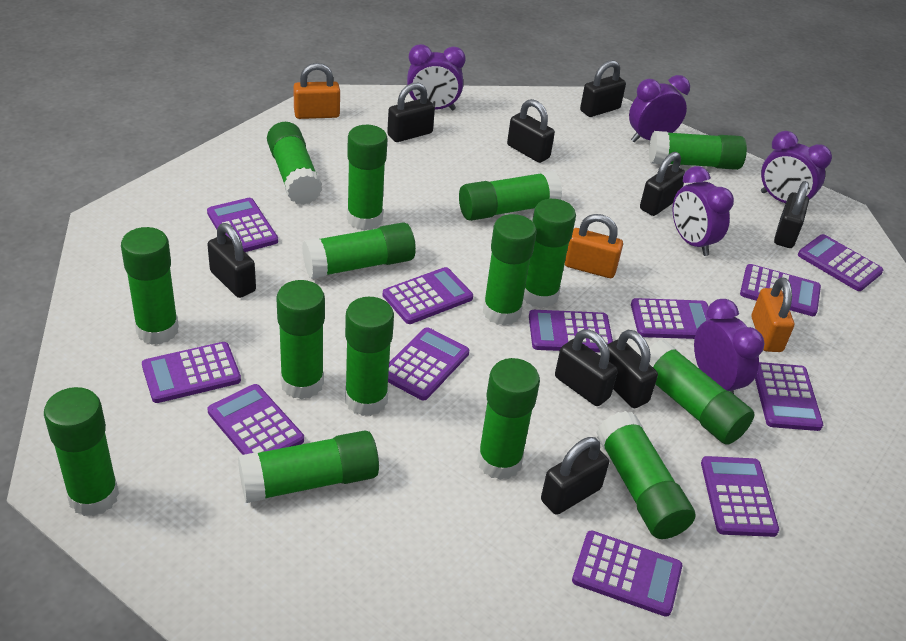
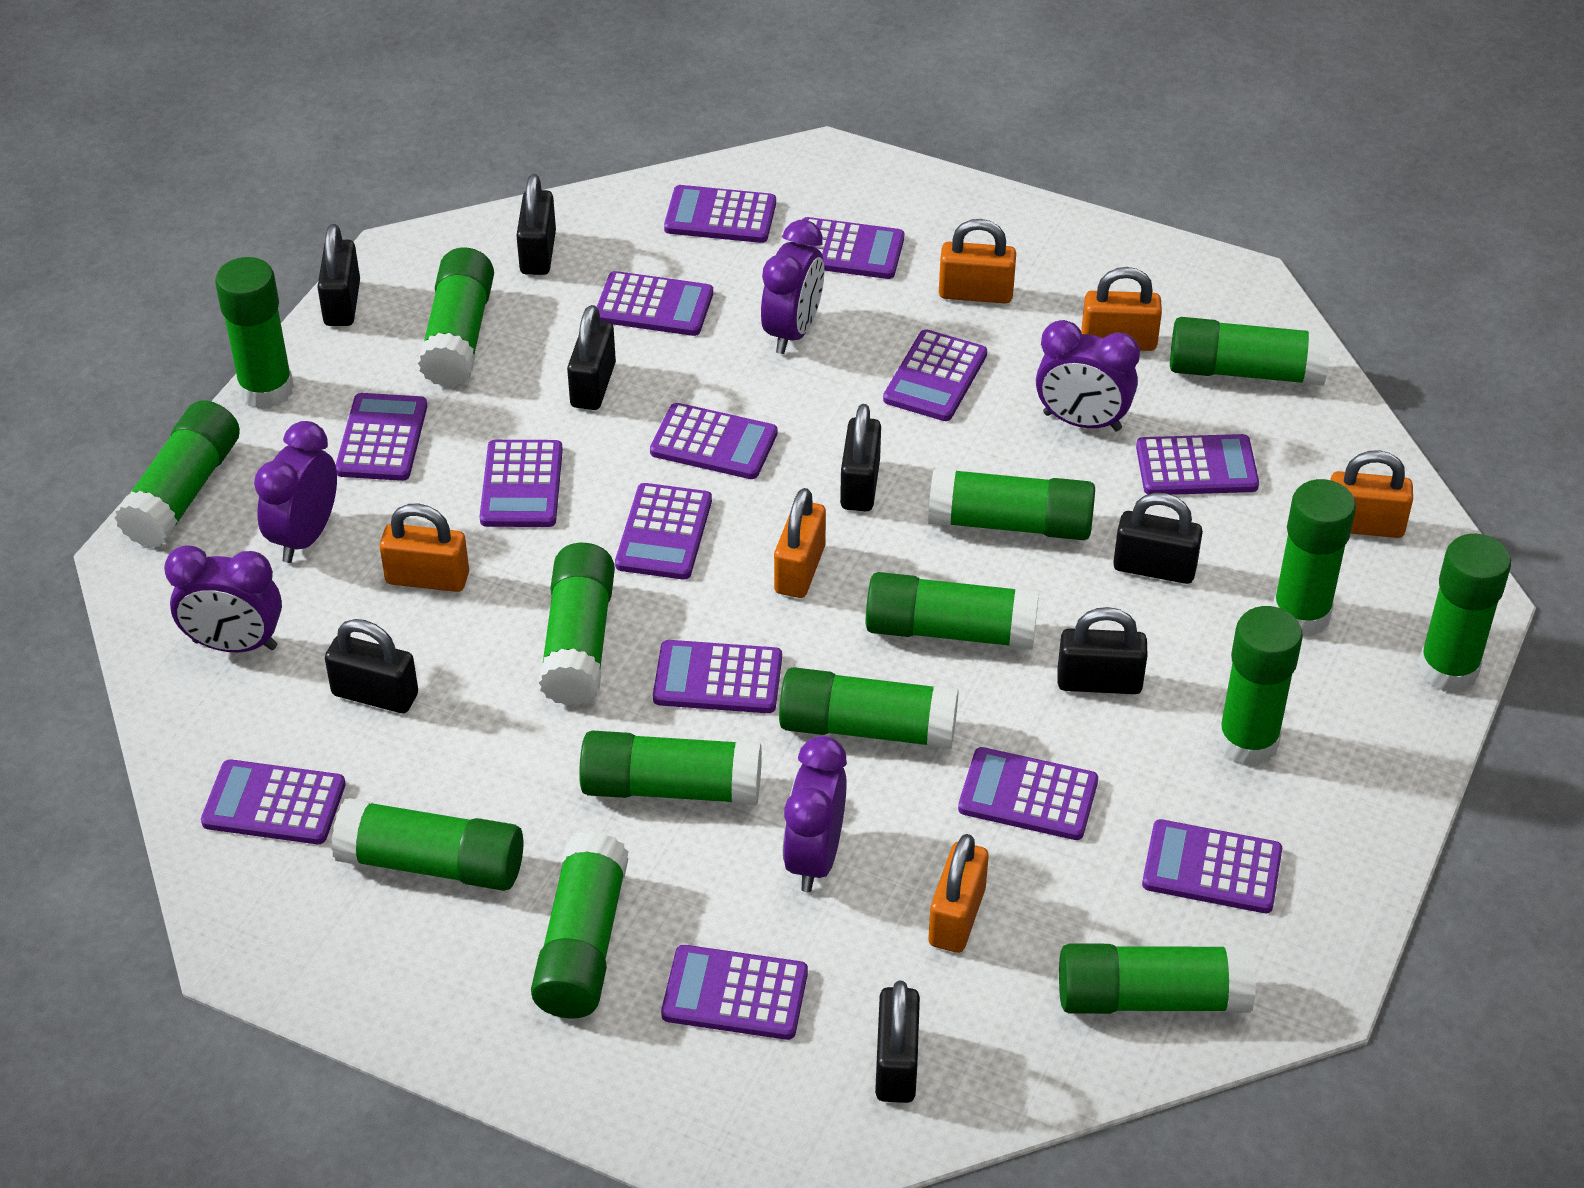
black padlock: 9 -> 8
orange padlock: 3 -> 6
purple calculator: 12 -> 14

